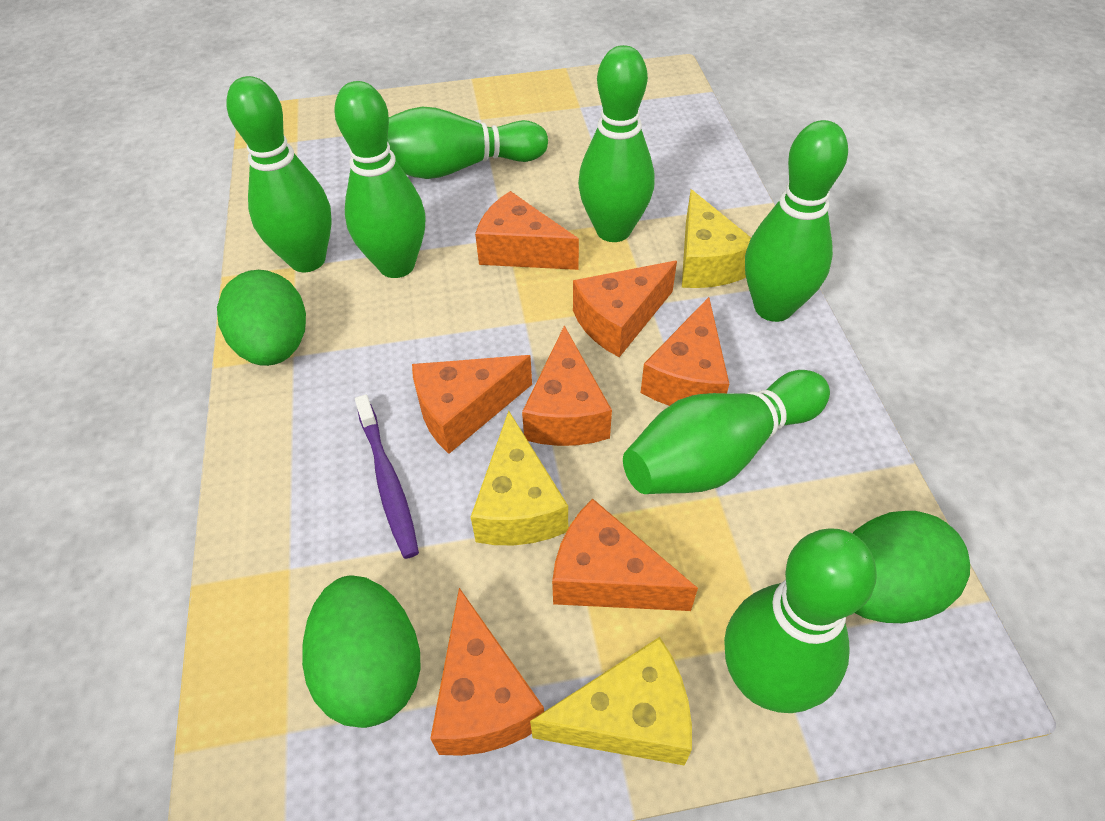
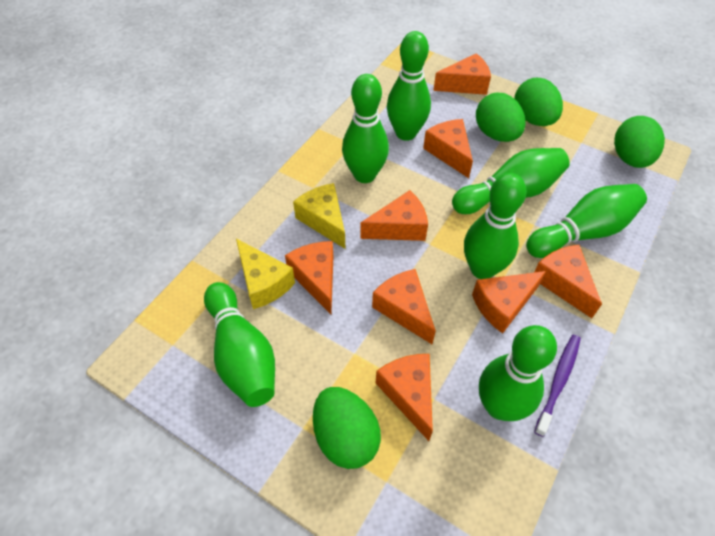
green egg: 3 -> 4
orange cheese: 7 -> 8
yellow cheese: 3 -> 2

